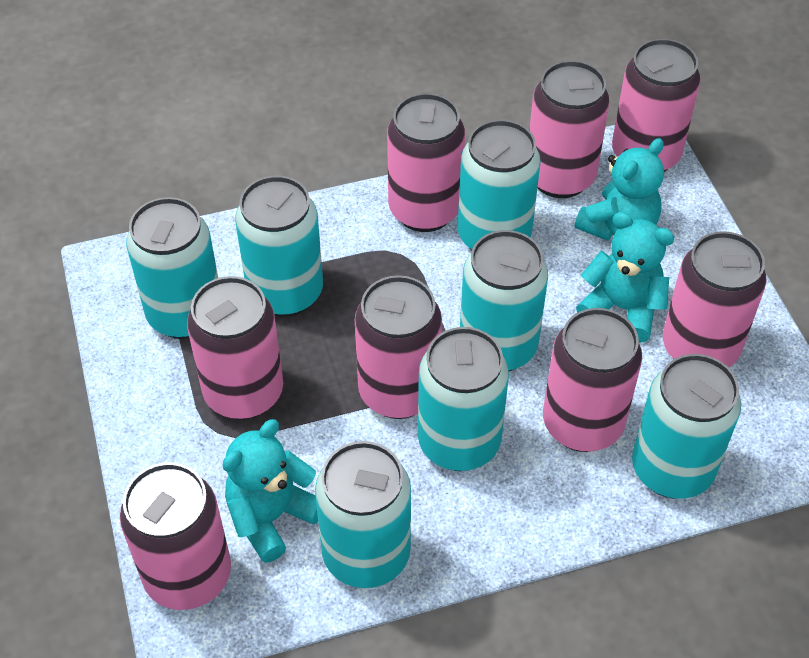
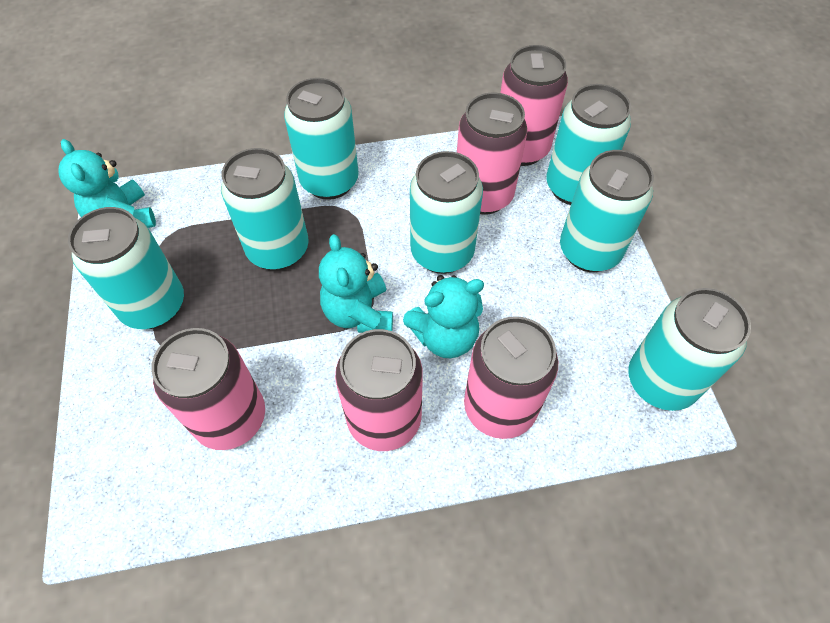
pink can: 8 -> 5

